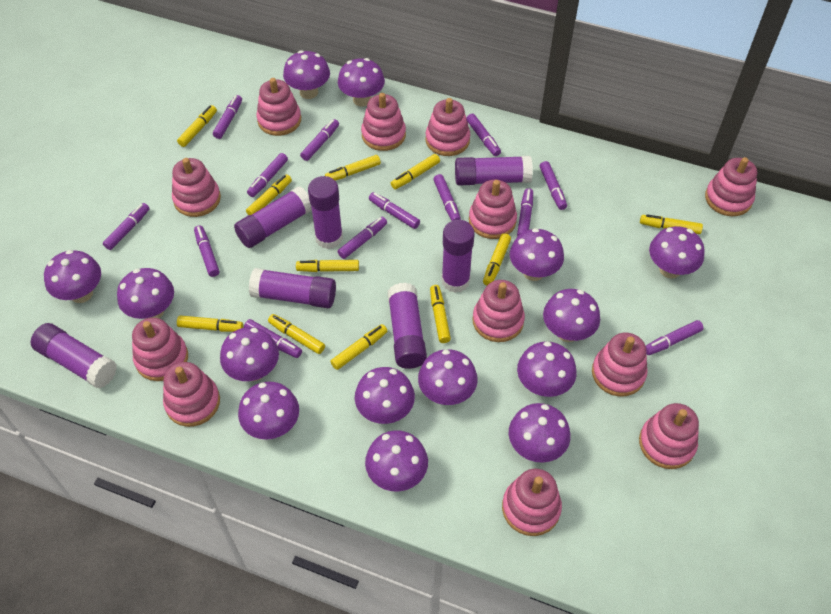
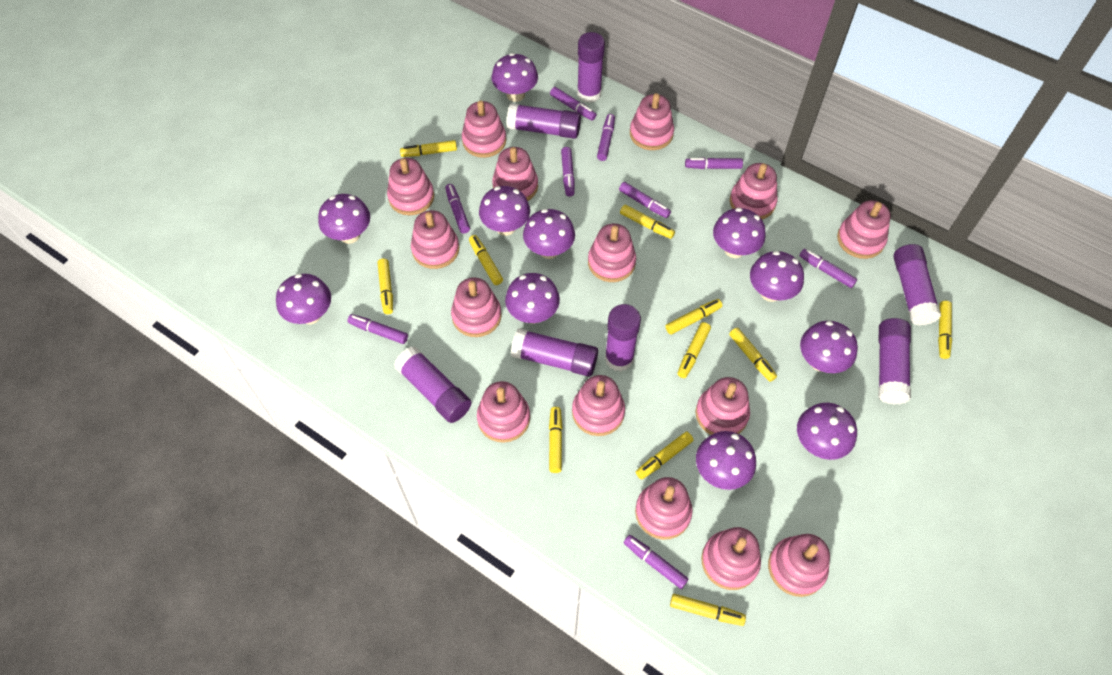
pink stacking toy: 12 -> 15
purple marker: 13 -> 9
purple mushroom: 14 -> 11

